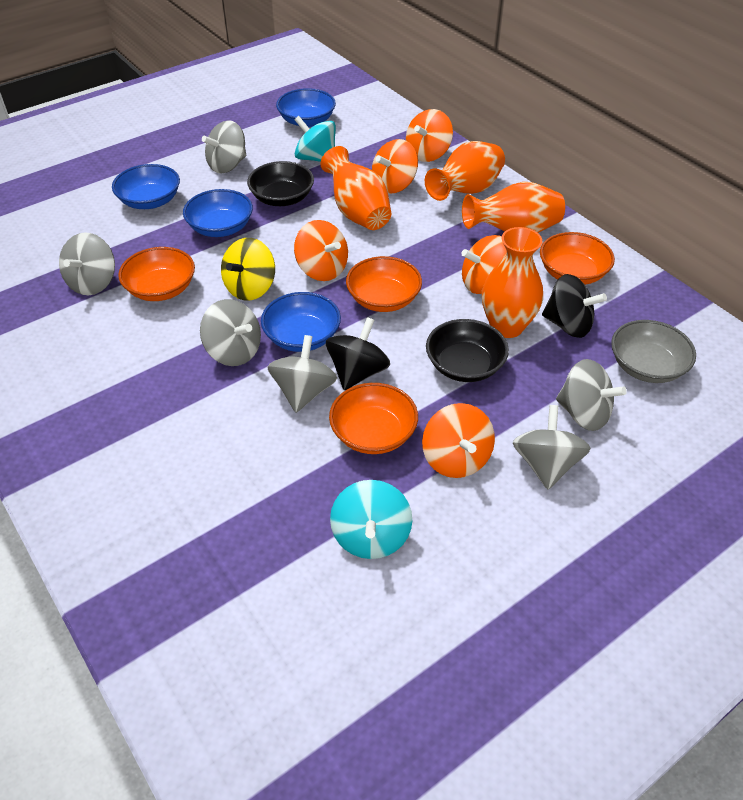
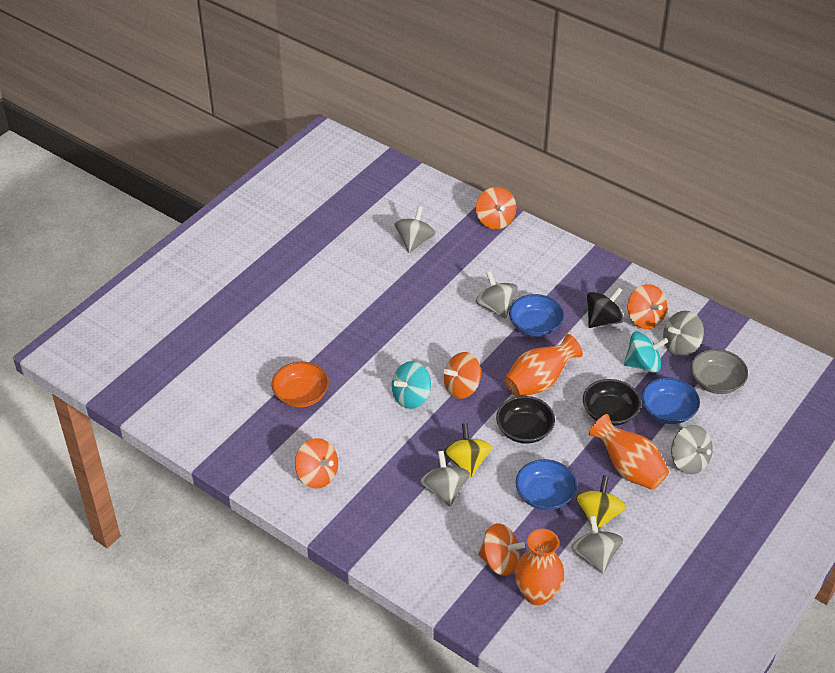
black spinning top: 2 -> 1
blue bowl: 4 -> 3
orange bowl: 4 -> 1
orange vase: 4 -> 3
yellow spinning top: 1 -> 2

